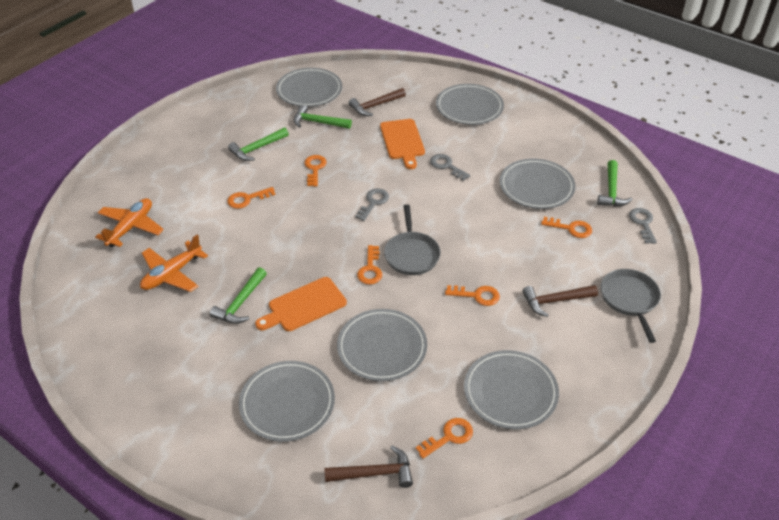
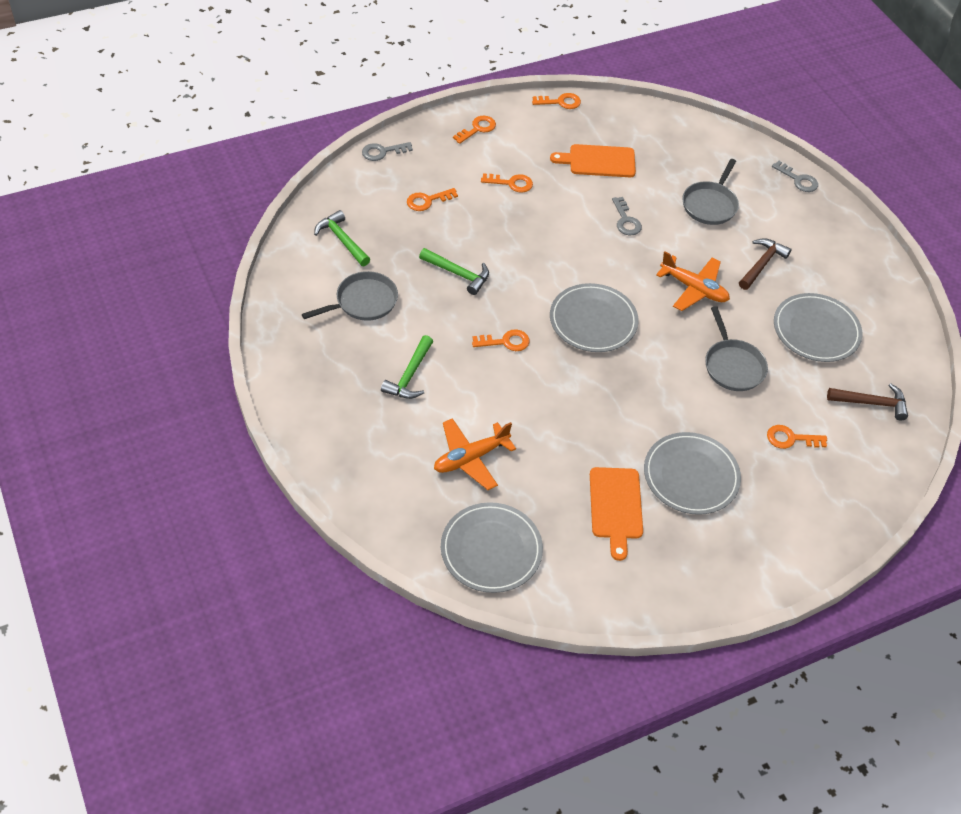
brown hammer: 3 -> 2
green hammer: 4 -> 3
grey pan: 2 -> 3
grey plate: 6 -> 4

